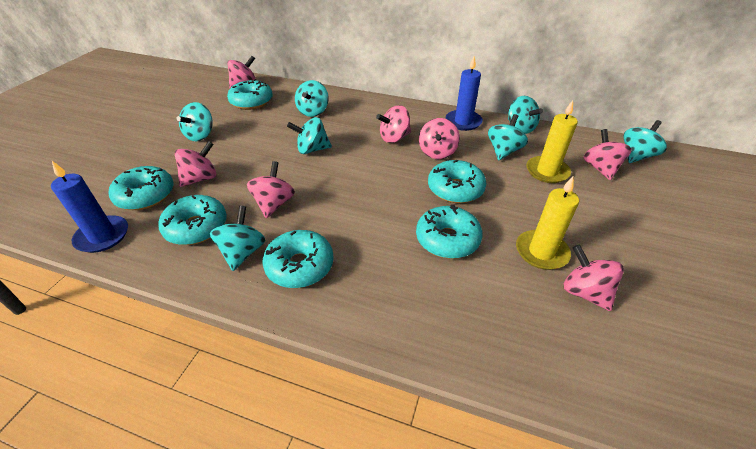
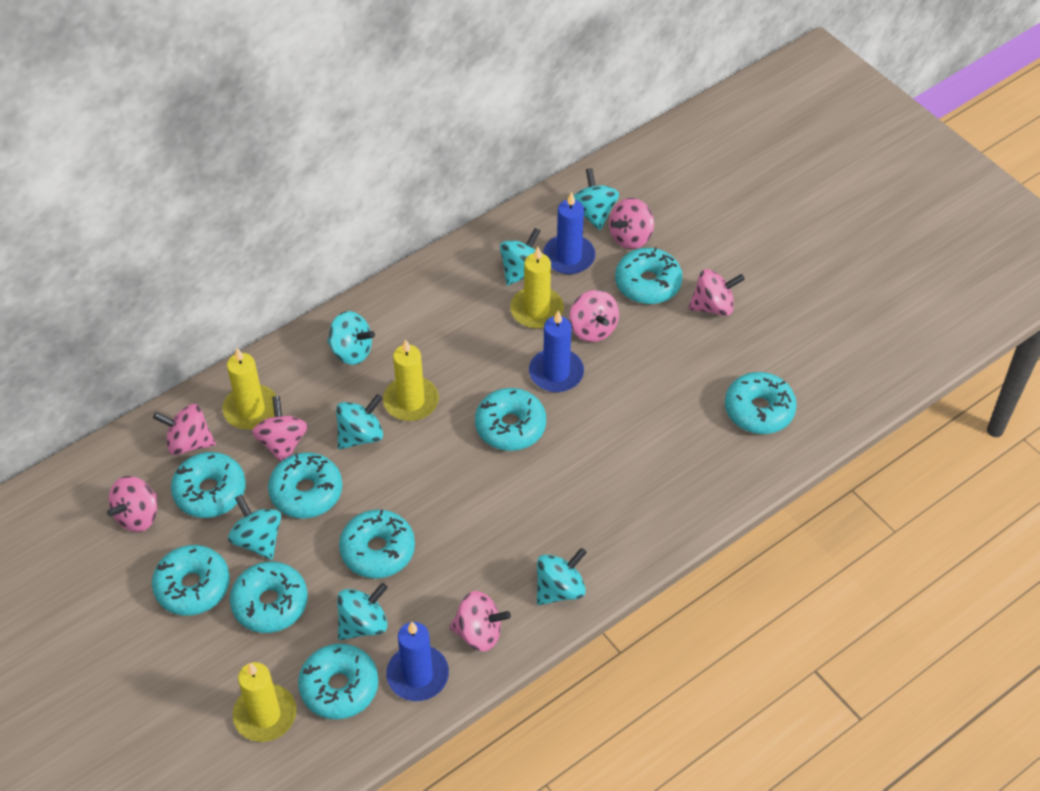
blue candle: 2 -> 3
turquoise donut: 6 -> 9
yellow candle: 2 -> 4

